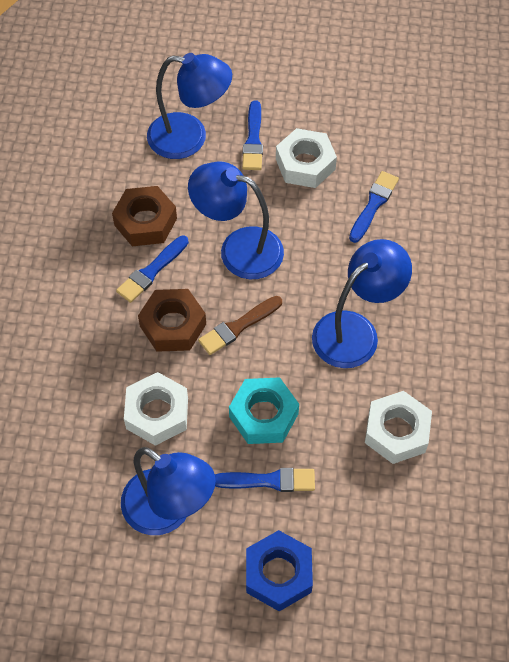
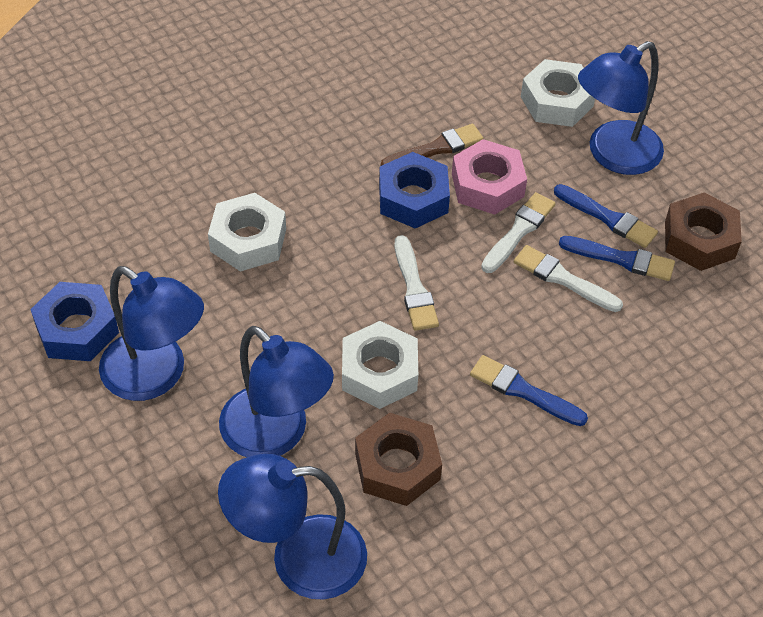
blue brush: 4 -> 3
blue nut: 1 -> 2
pink nut: 0 -> 1
turquoise nut: 1 -> 0
white brush: 0 -> 3

